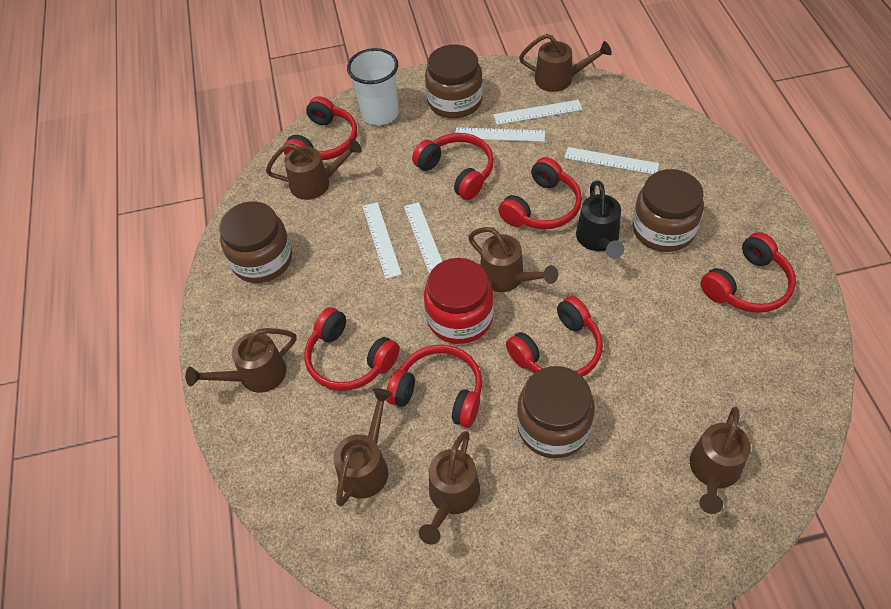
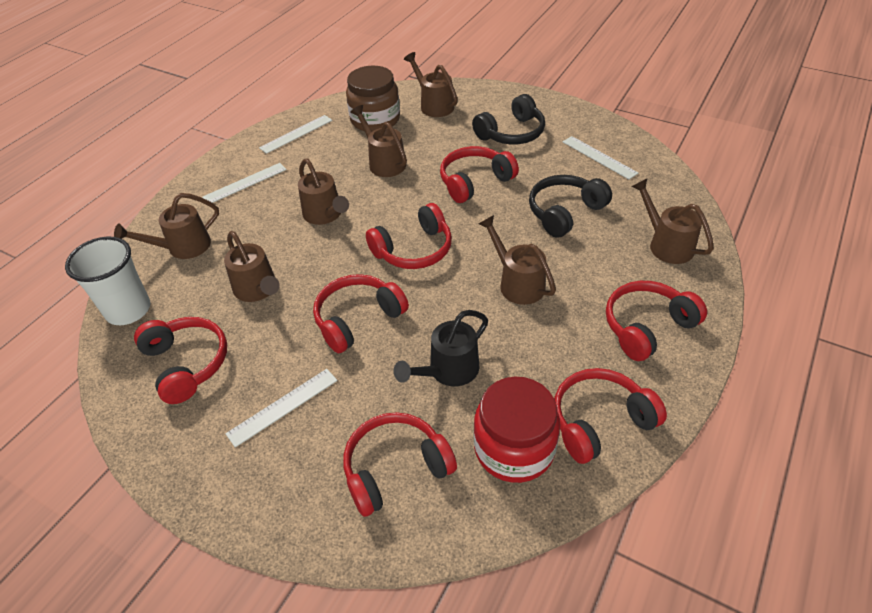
black headphones: 0 -> 2
brown jar: 4 -> 1
white ruler: 5 -> 4

